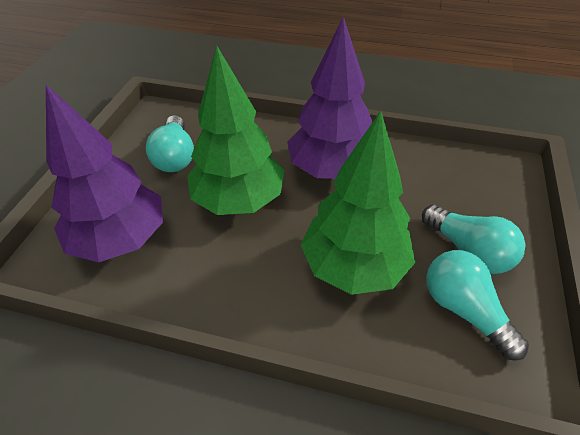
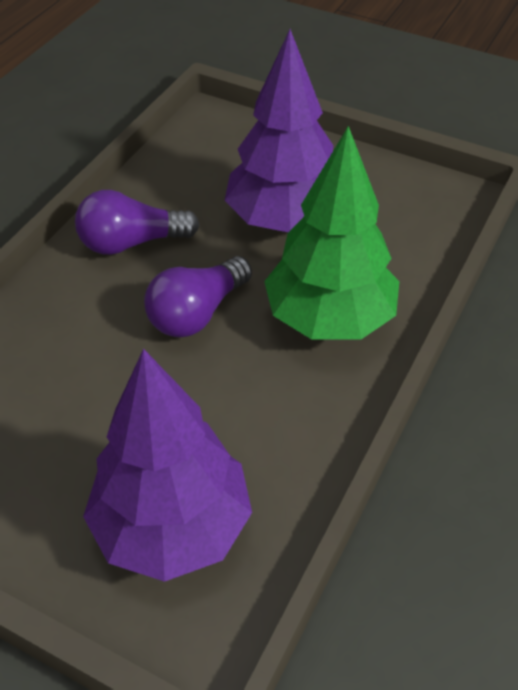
green tree: 2 -> 1
purple light bulb: 0 -> 2
turquoise light bulb: 3 -> 0

